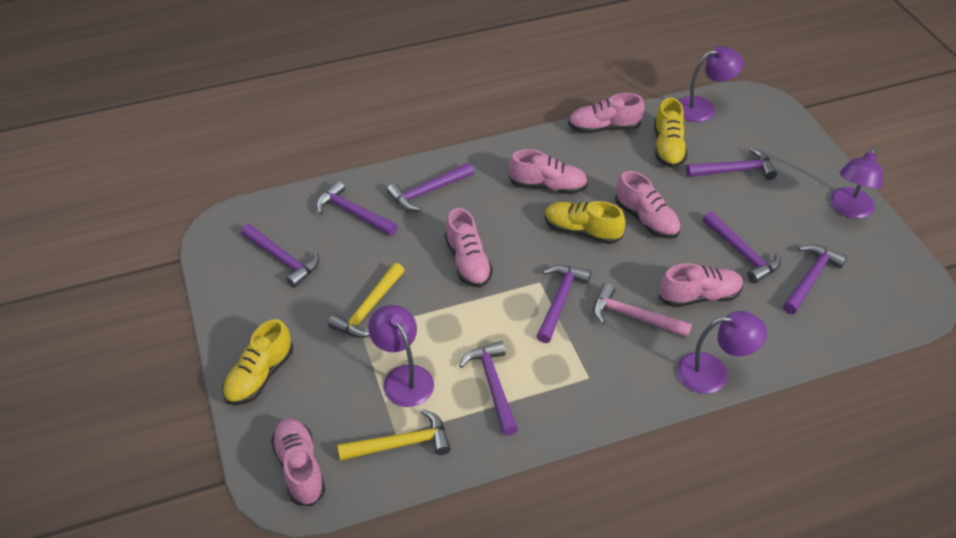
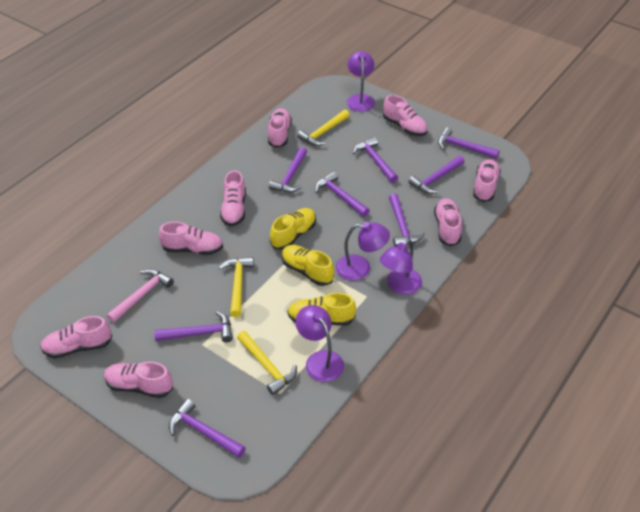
pink shoe: 6 -> 8
yellow hammer: 2 -> 3

